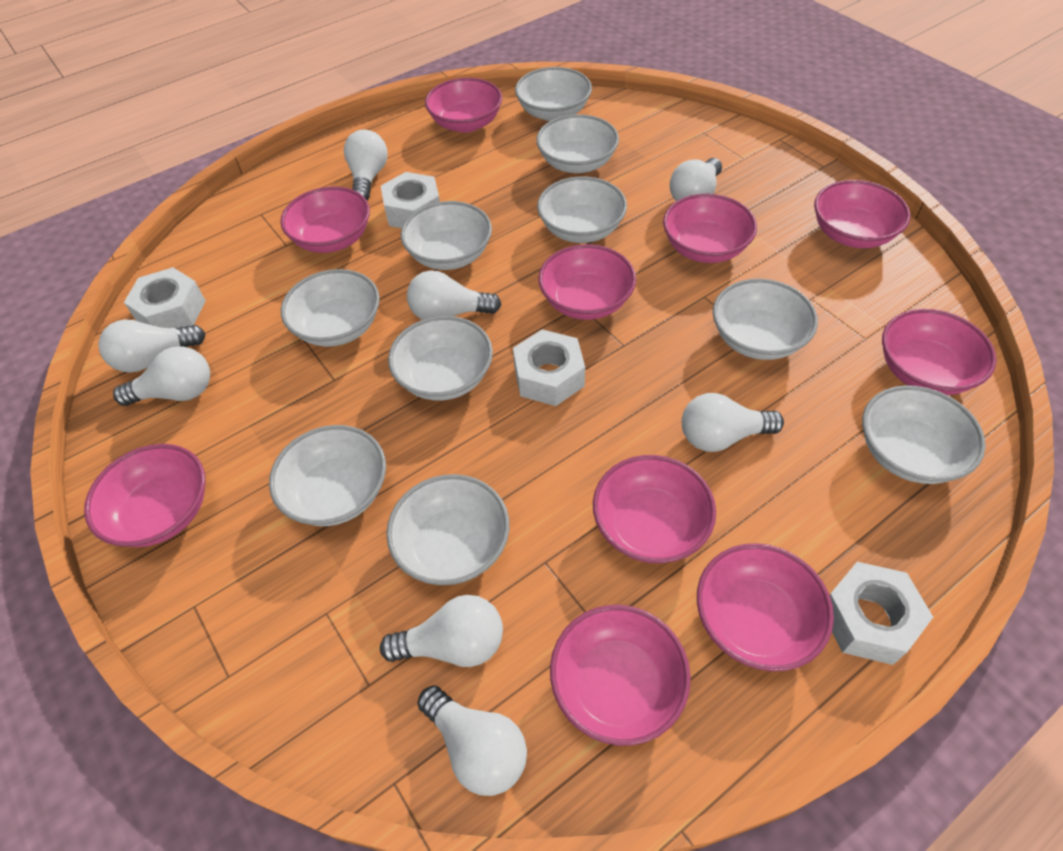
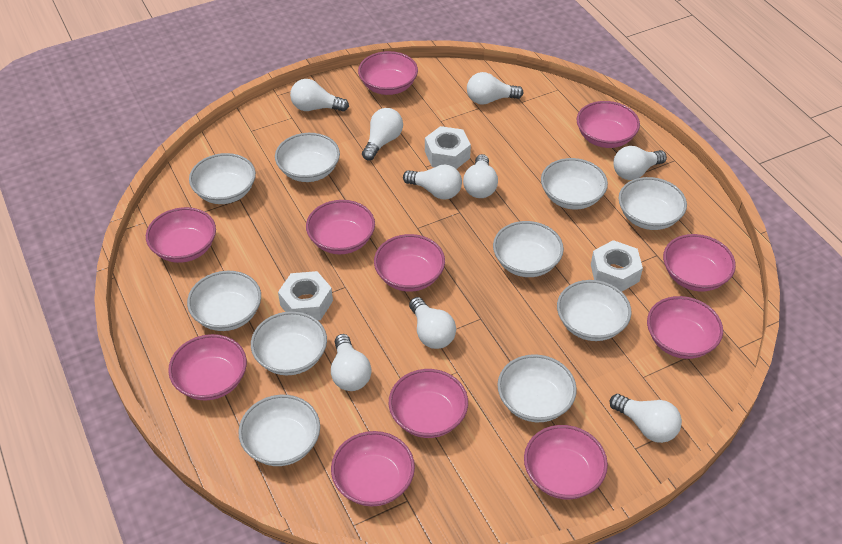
pink bowl: 10 -> 11
white light bulb: 8 -> 9
white nut: 4 -> 3

